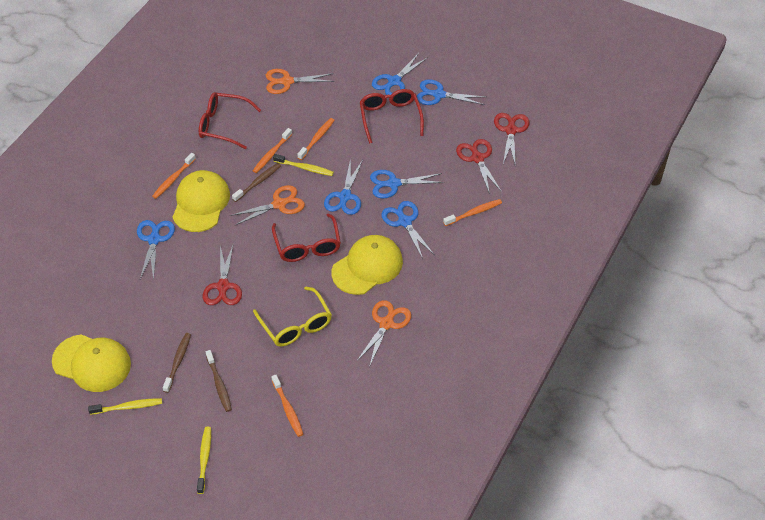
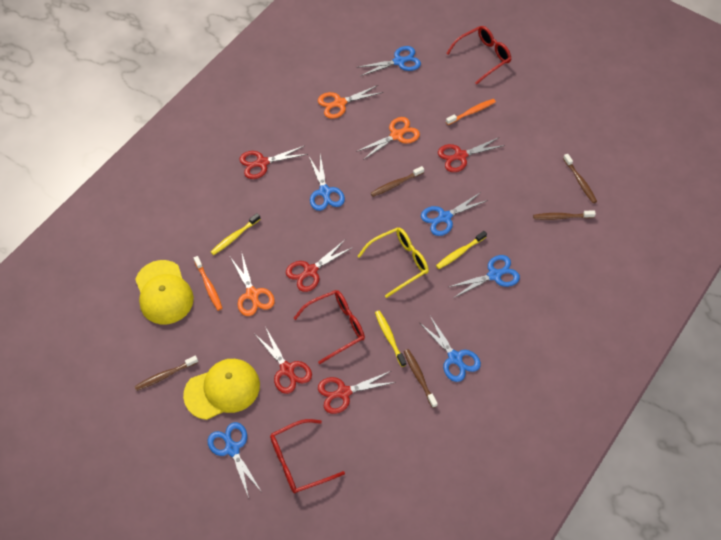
brown toothbrush: 3 -> 5
orange toothbrush: 5 -> 2
red scissors: 3 -> 5
yellow cap: 3 -> 2

